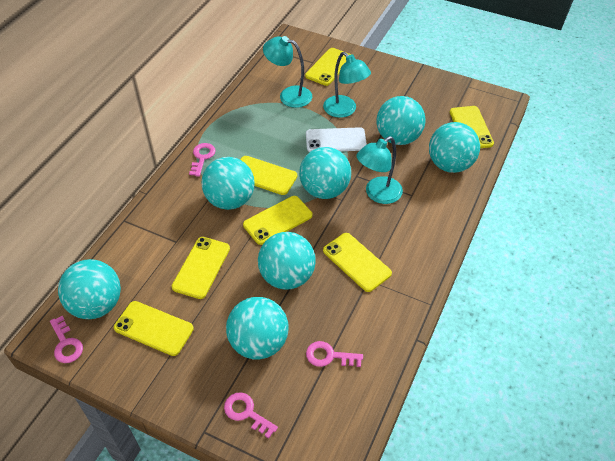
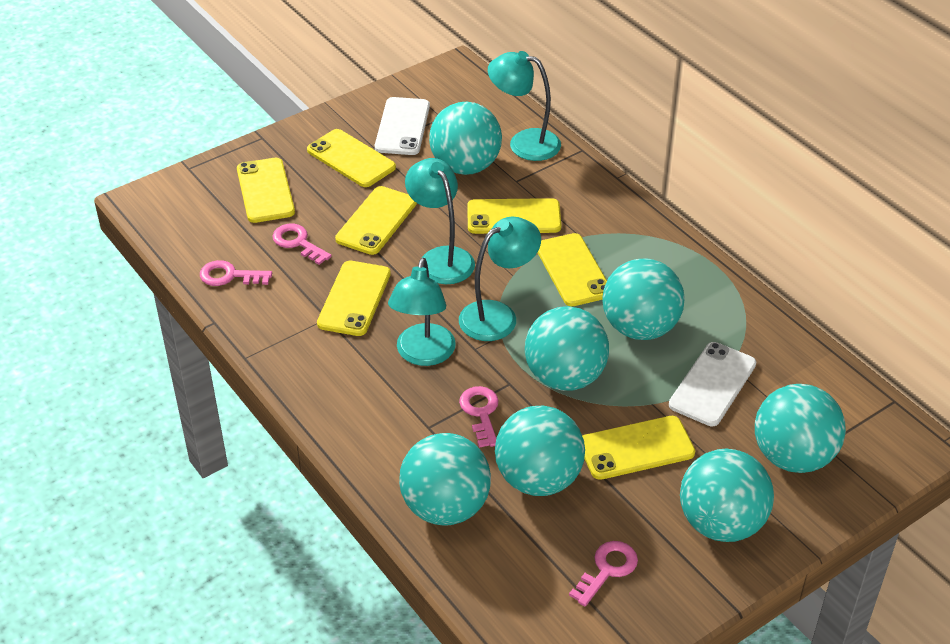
turquoise lamp: 3 -> 4
white phone: 1 -> 2

